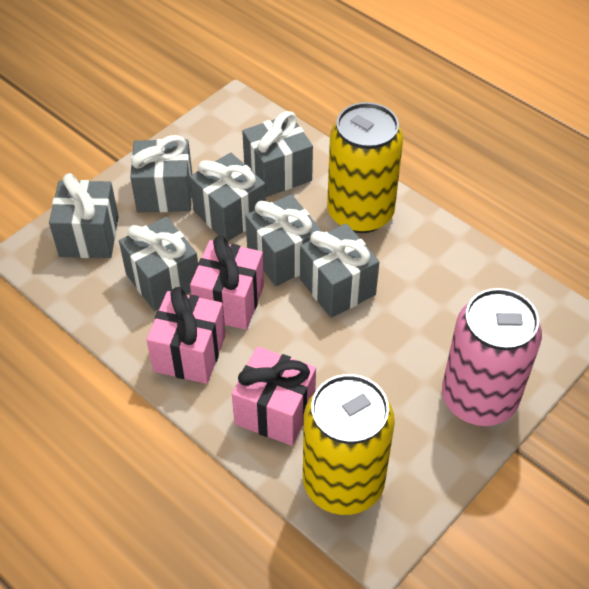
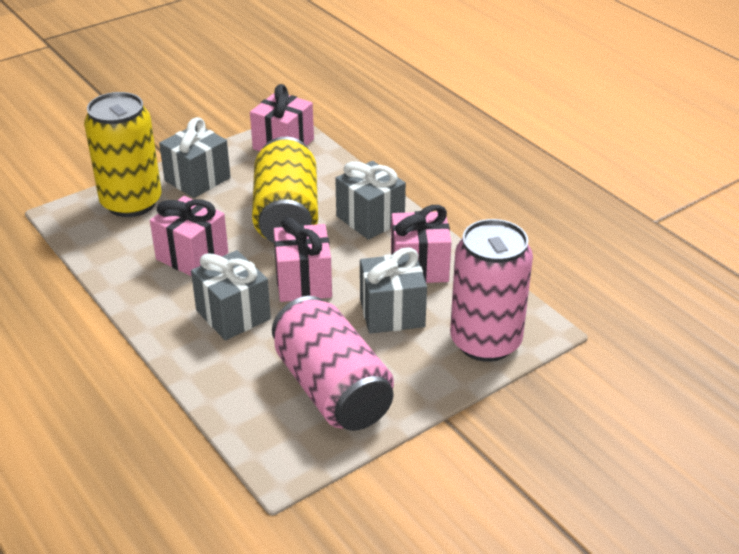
grey gift: 7 -> 4
pink can: 1 -> 2
pink gift: 3 -> 4

